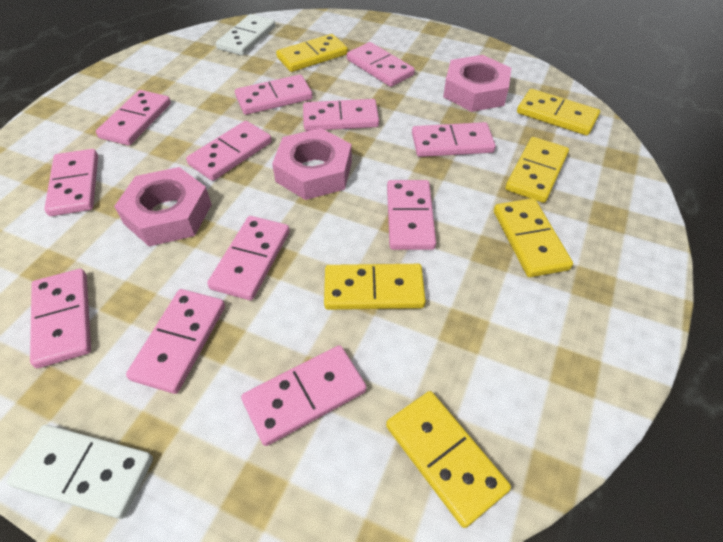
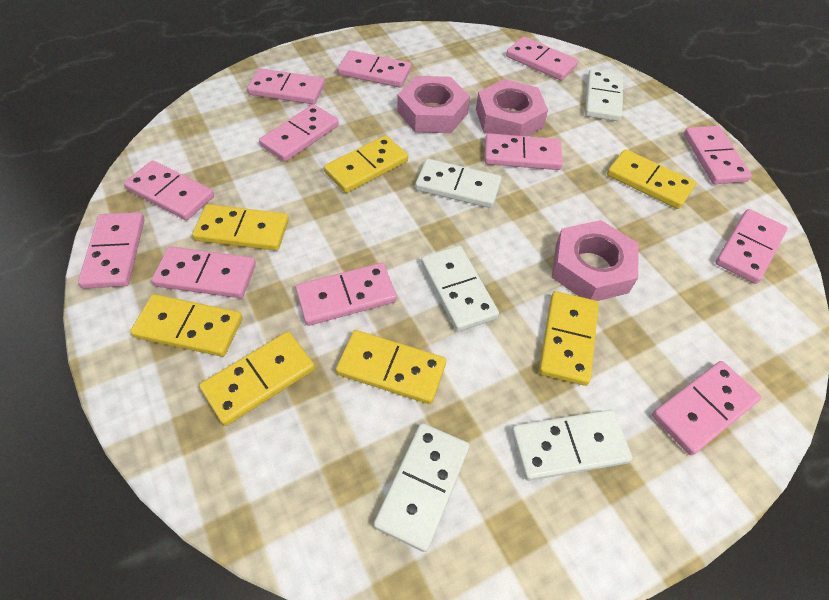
white domino: 2 -> 5
yellow domino: 6 -> 7

